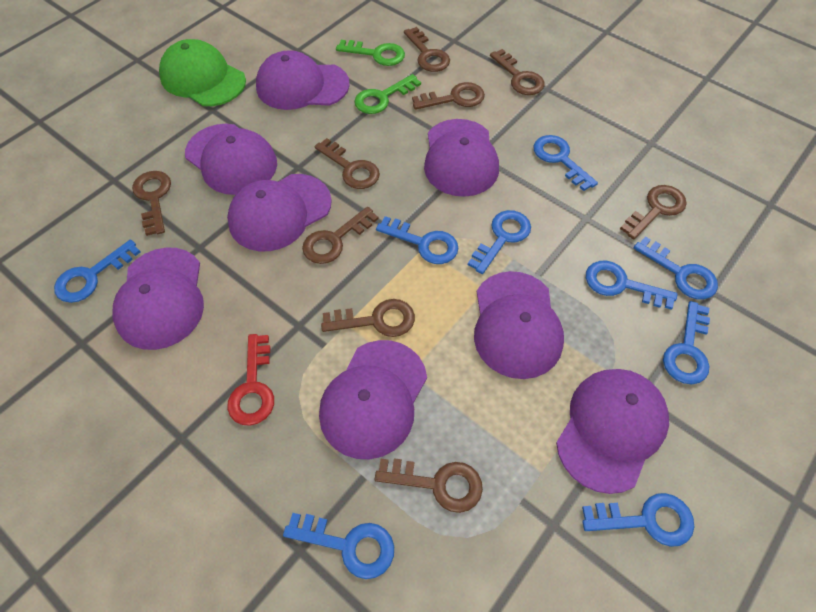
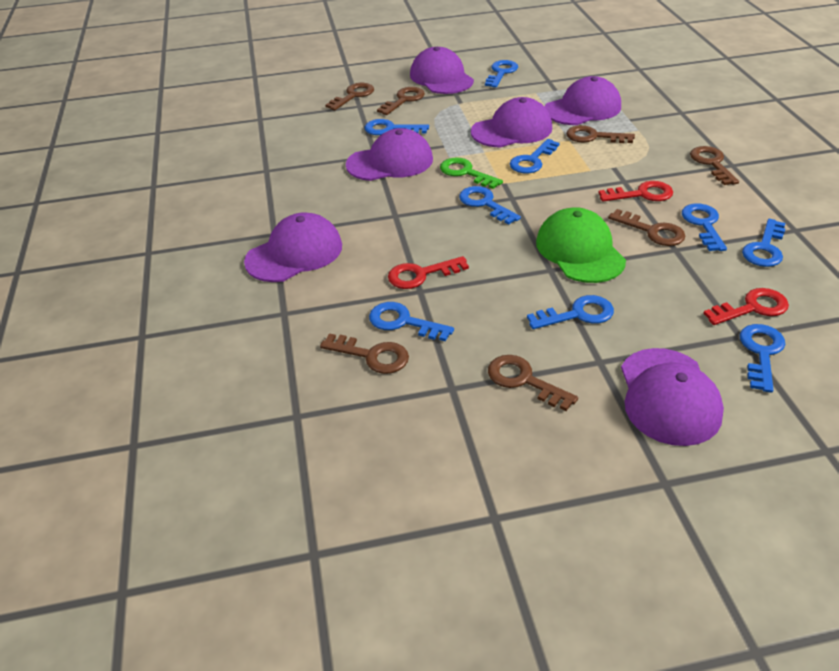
brown key: 9 -> 7
green key: 2 -> 1
purple cap: 8 -> 6
red key: 1 -> 3

